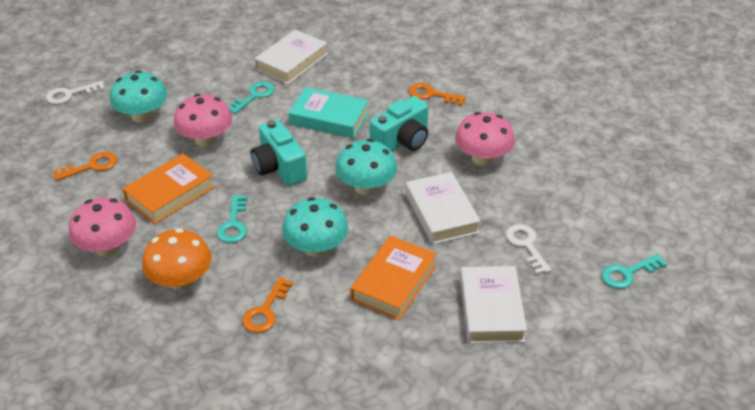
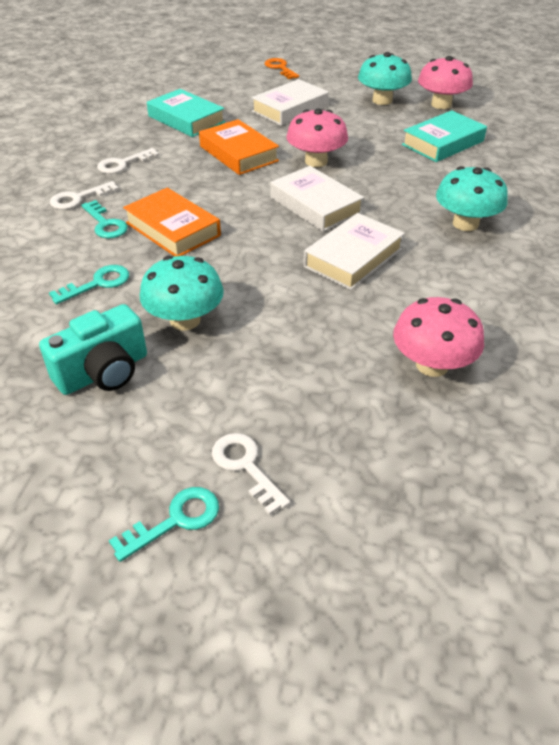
orange key: 3 -> 1
orange mushroom: 1 -> 0
turquoise book: 1 -> 2
turquoise camera: 2 -> 1
white key: 2 -> 3

